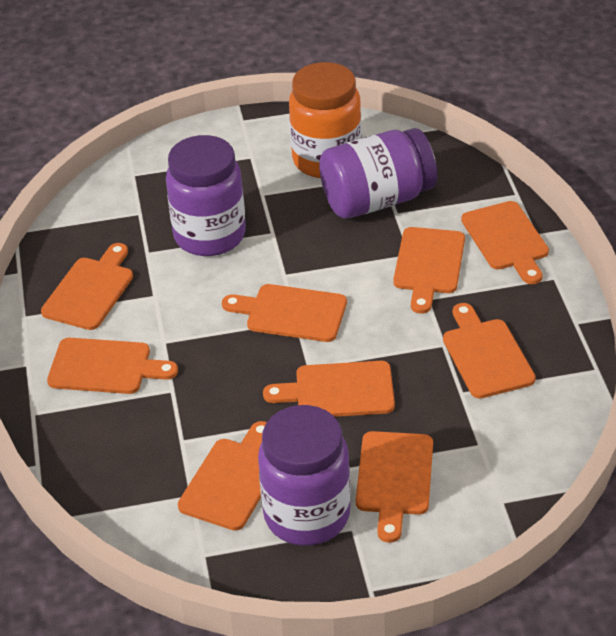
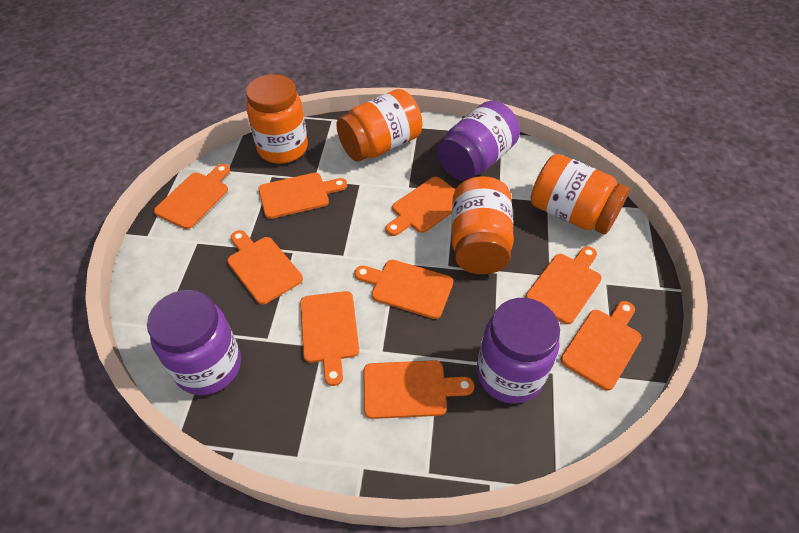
orange jar: 1 -> 4

